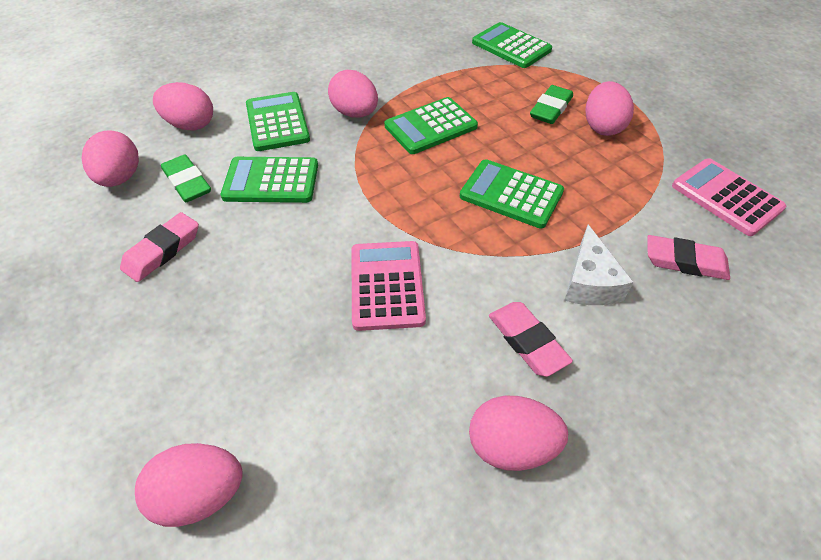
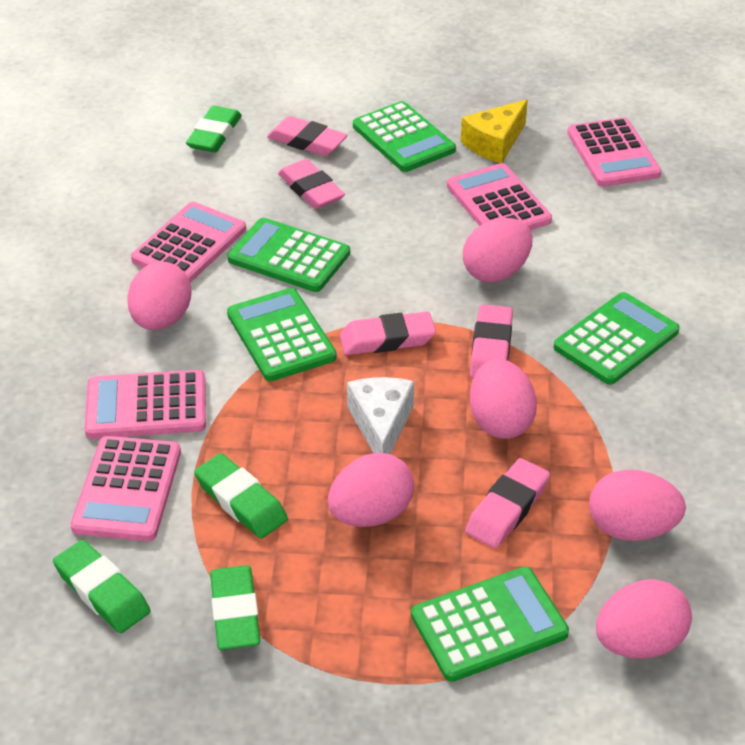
green eraser: 2 -> 4
pink calculator: 2 -> 5
pink eraser: 3 -> 5
yellow cheese: 0 -> 1

